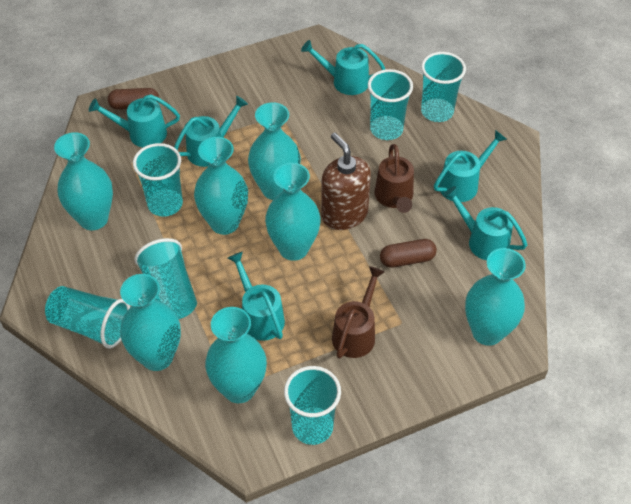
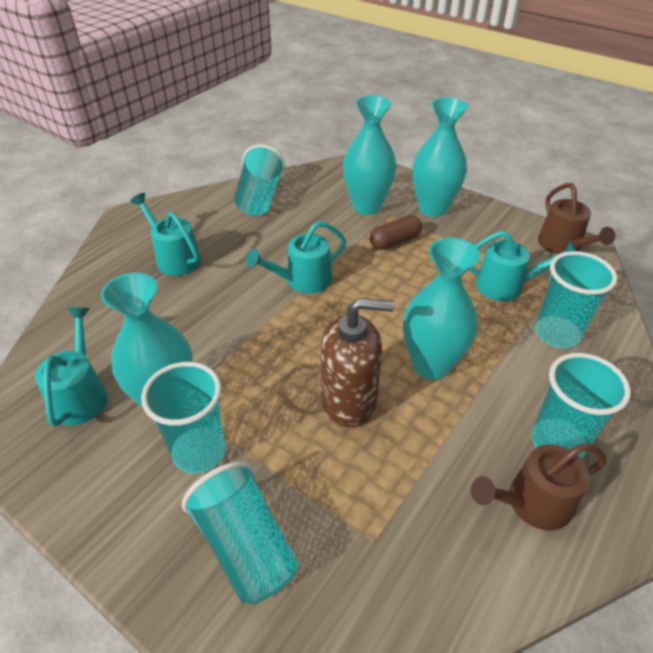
brown capsule: 2 -> 1
turquoise cup: 6 -> 5
turquoise vase: 7 -> 4
turquoise watering can: 6 -> 4

